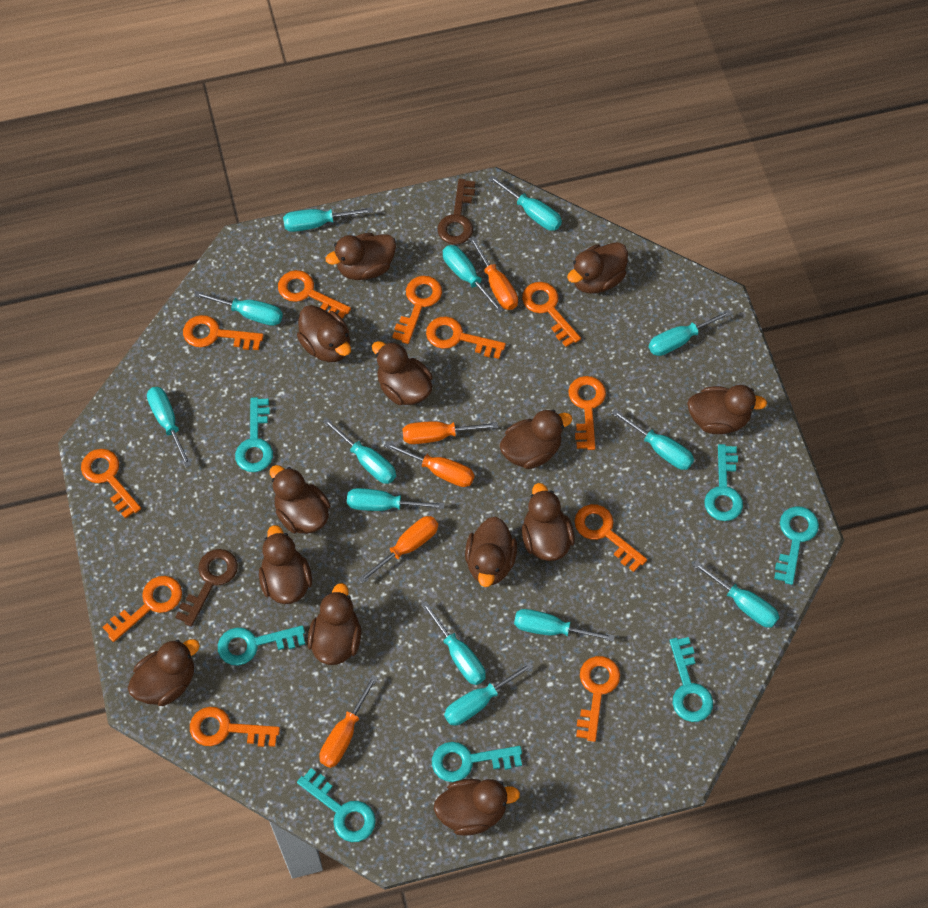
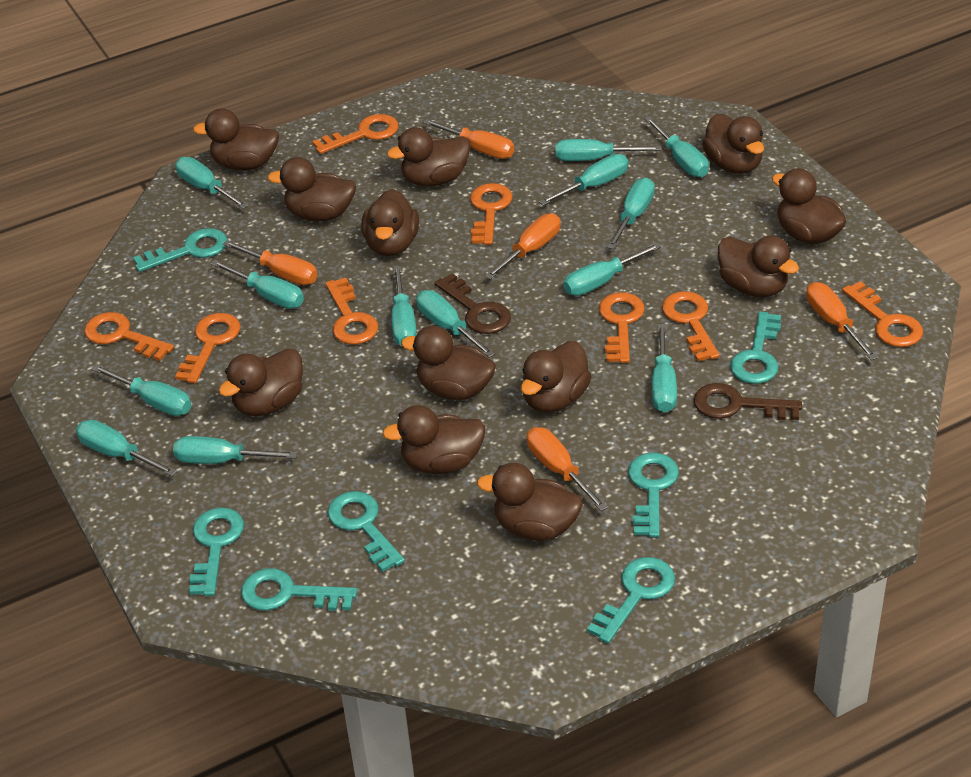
brown duck: 13 -> 12
orange key: 11 -> 8

